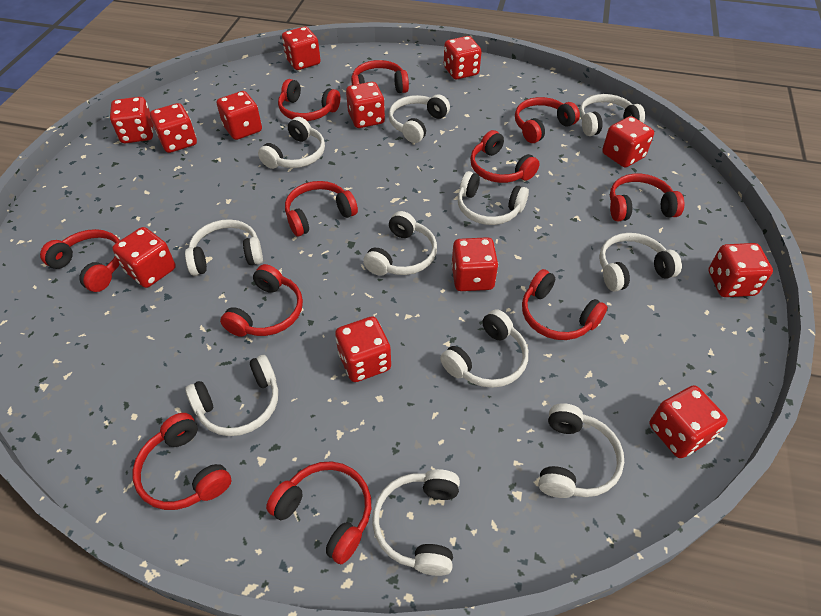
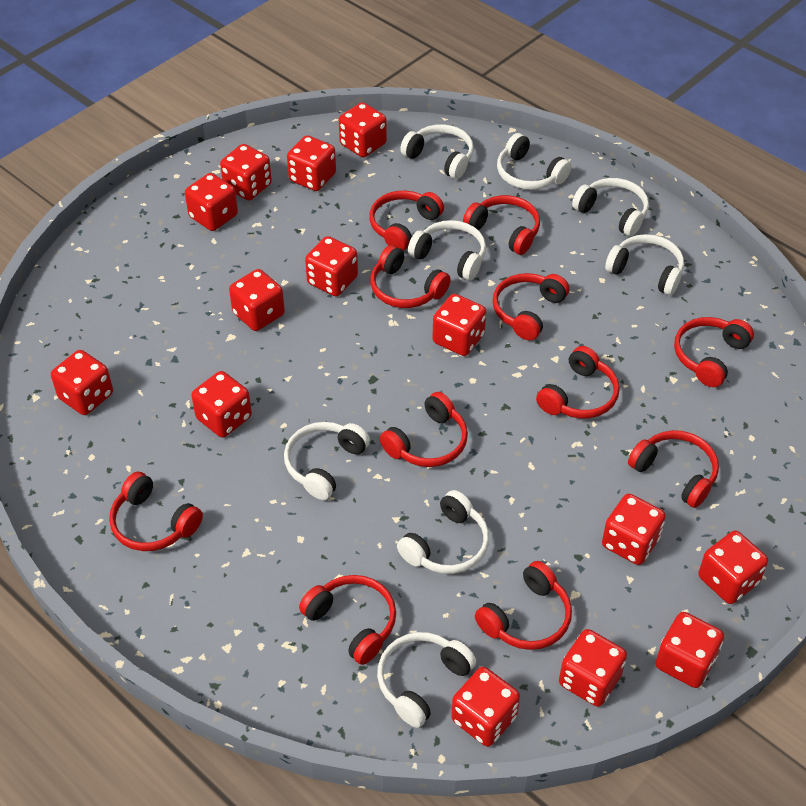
red dice: 12 -> 14
white headphones: 11 -> 8

